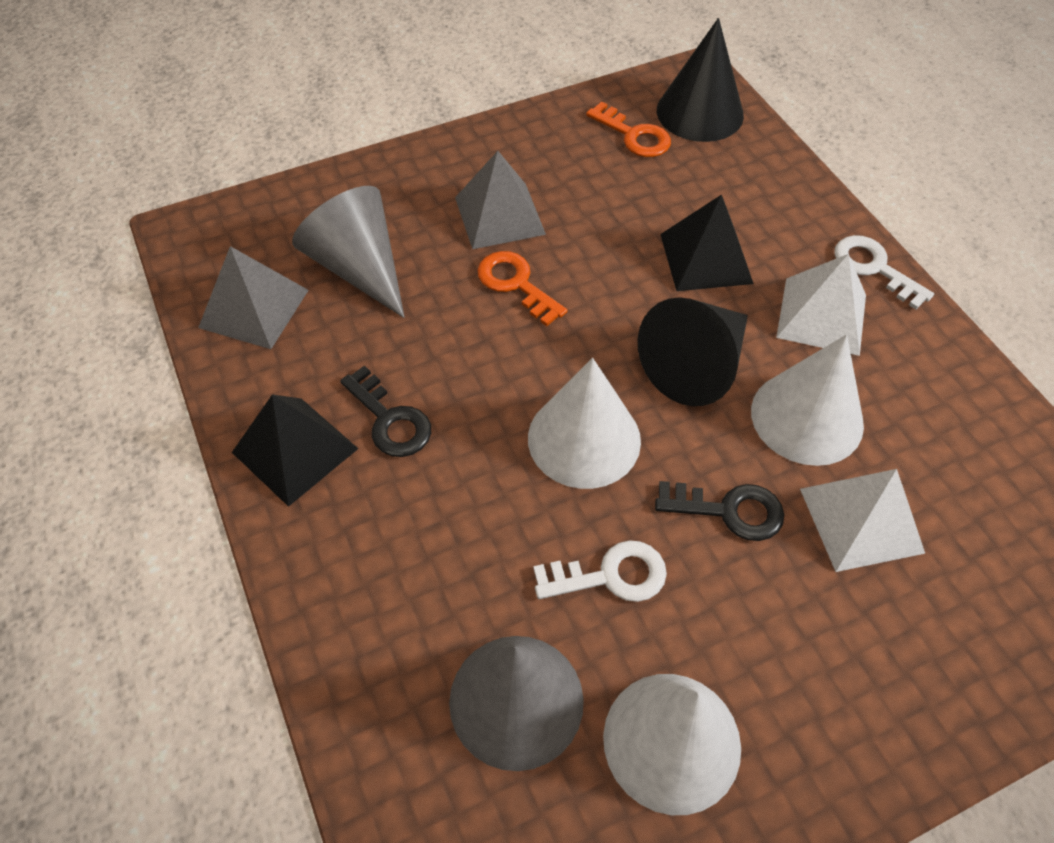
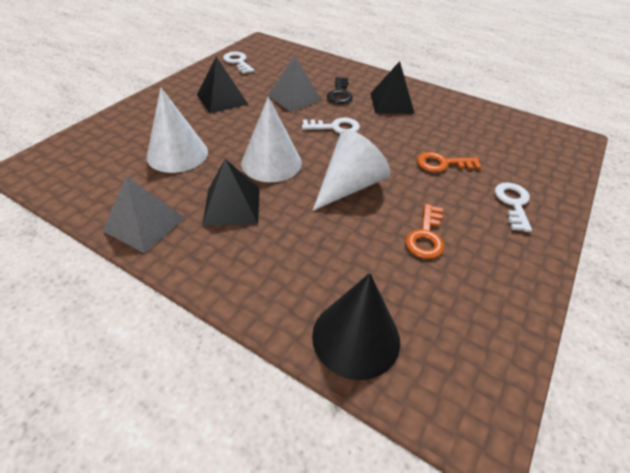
black cone: 2 -> 1
black key: 2 -> 1
black pyramid: 2 -> 3
grey cone: 2 -> 0
white key: 2 -> 3
white pyramid: 2 -> 0

